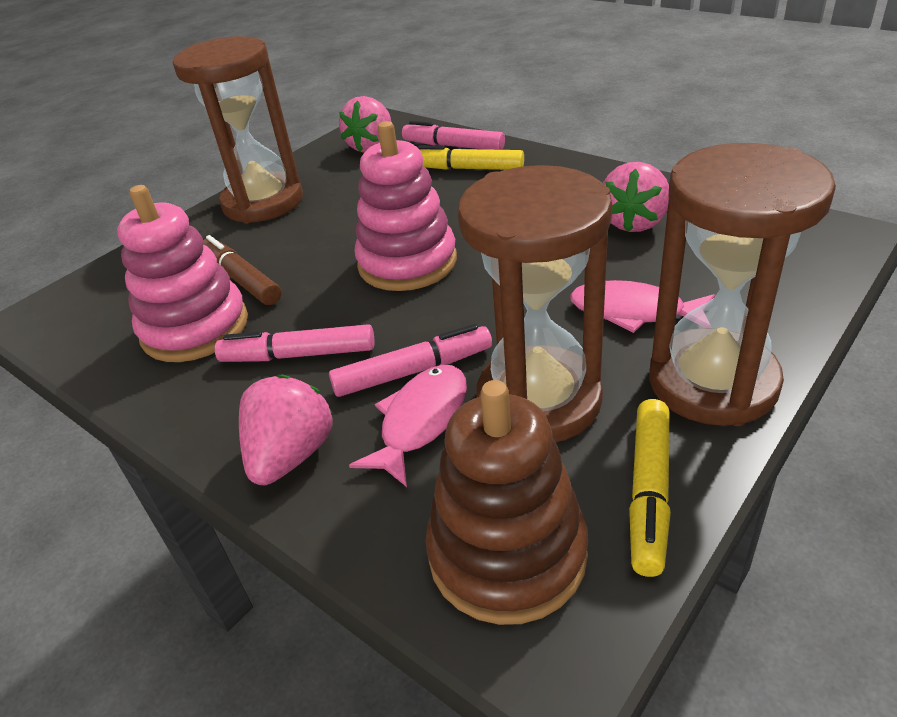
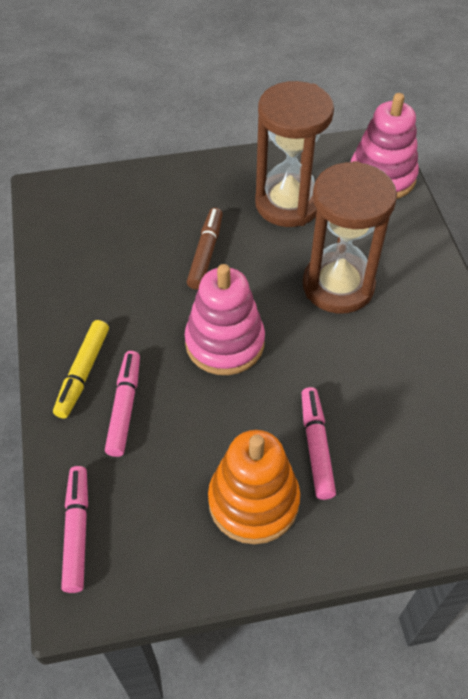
brown hourglass: 3 -> 2
brown stacking toy: 1 -> 0
orange stacking toy: 0 -> 1
pink fish: 2 -> 0
pink strawberry: 3 -> 0
yellow marker: 2 -> 1

